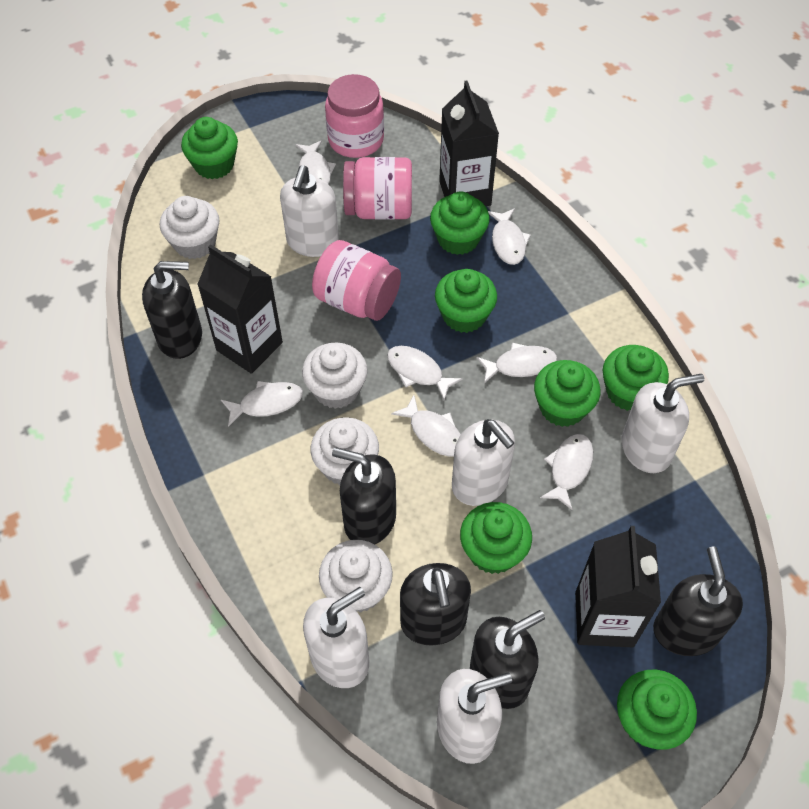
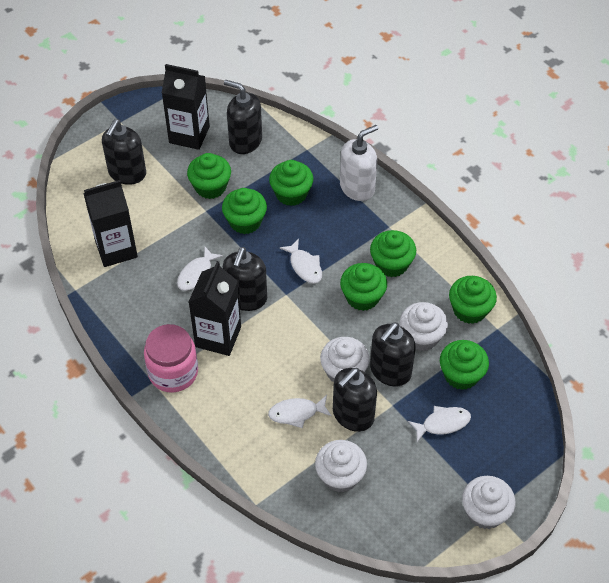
pink jar: 3 -> 1
white fish: 7 -> 4
white soap dispenser: 5 -> 1

